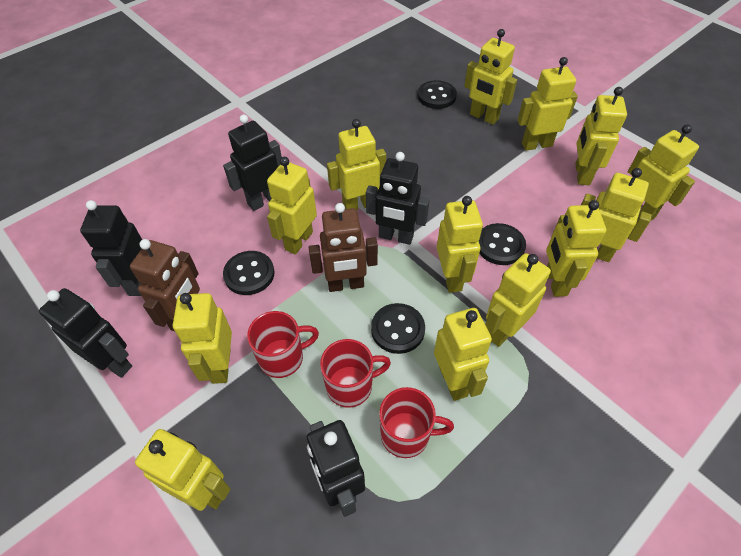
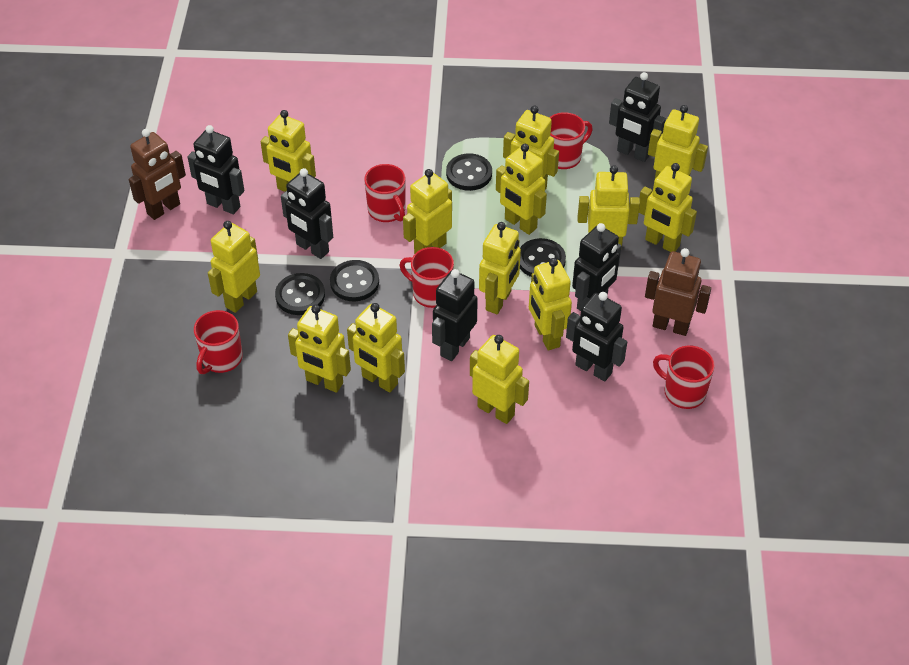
black robot: 5 -> 6
red mug: 3 -> 5

